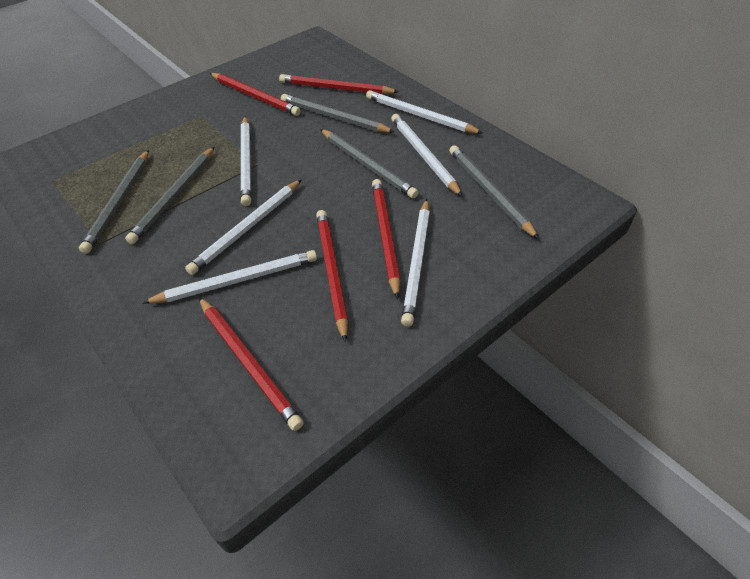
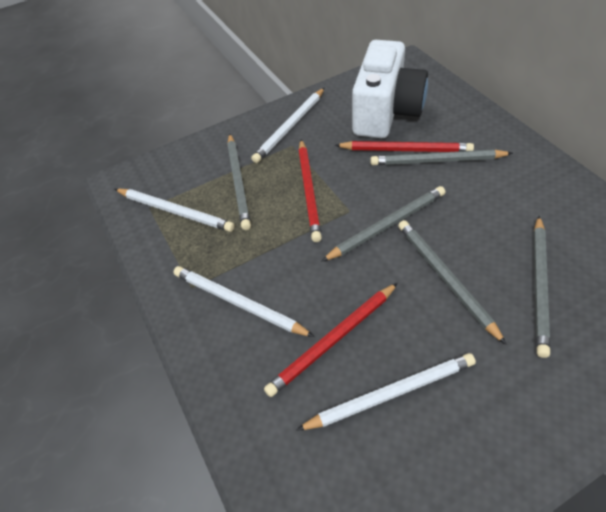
red pencil: 5 -> 3
white camera: 0 -> 1
white pencil: 6 -> 4

